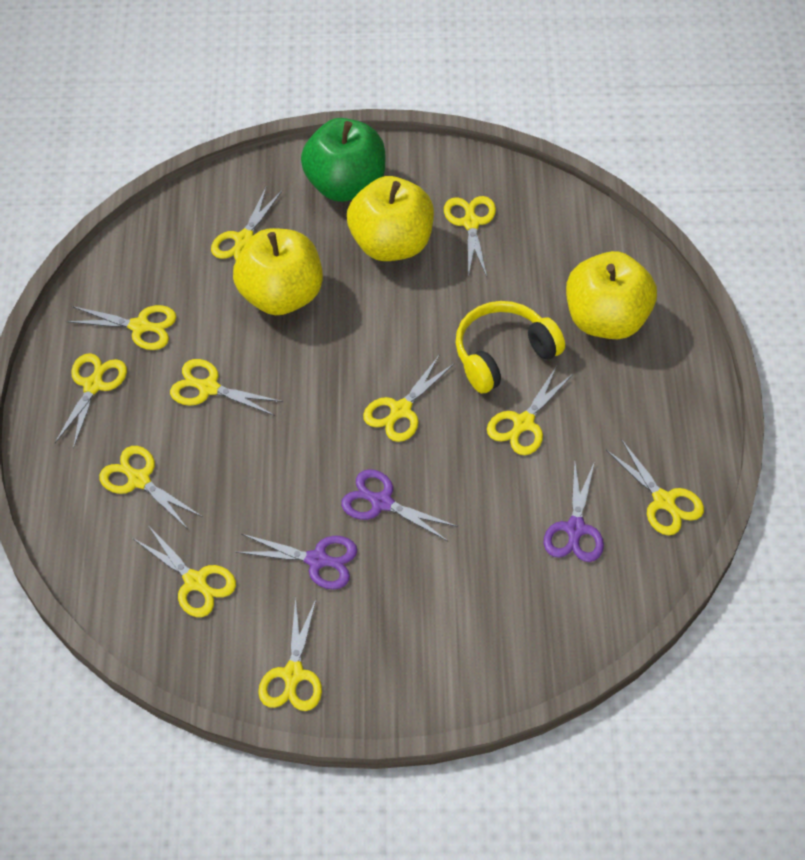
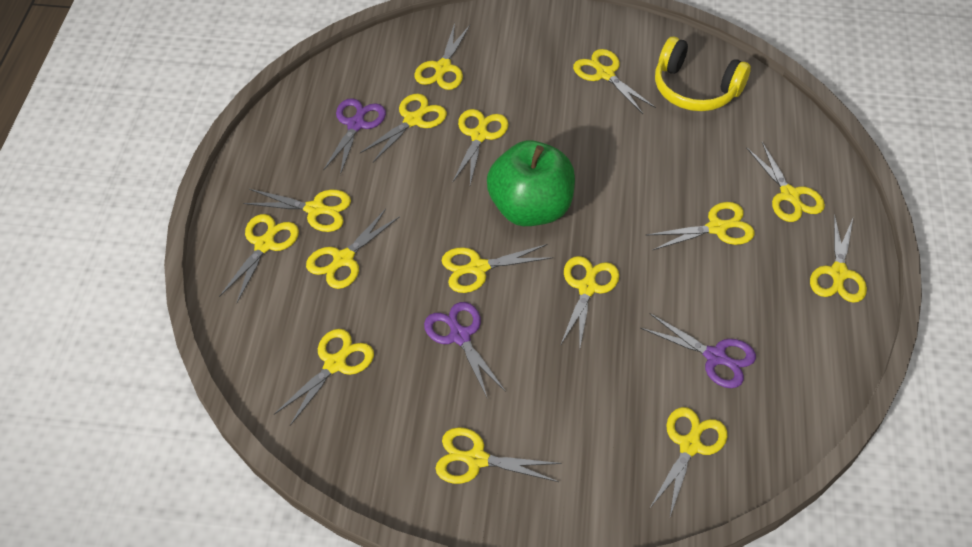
yellow apple: 3 -> 0
yellow scissors: 11 -> 15

